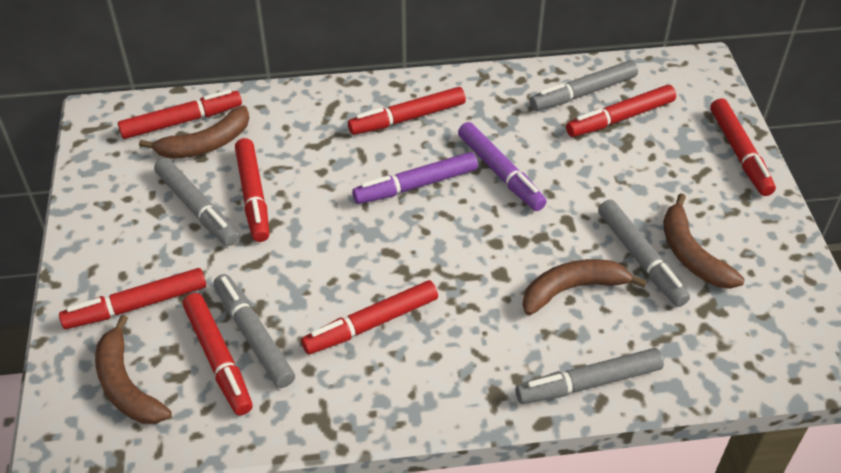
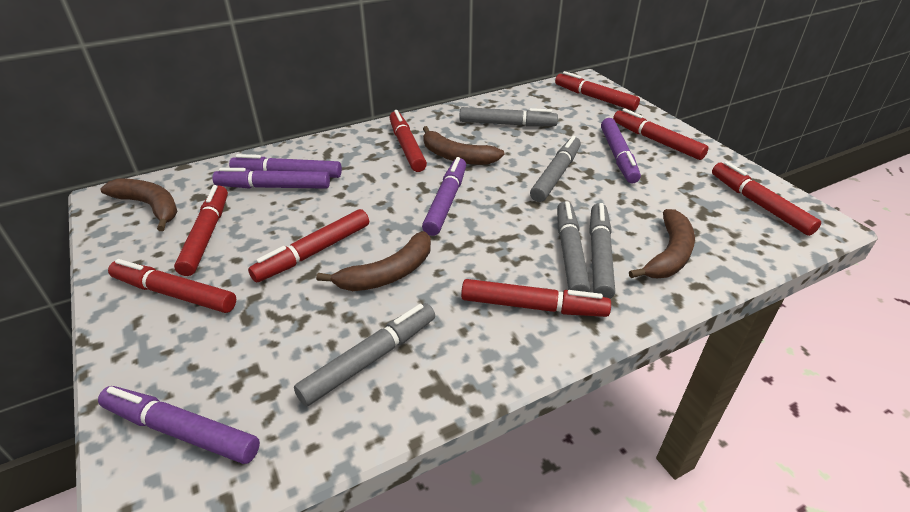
purple marker: 2 -> 5

